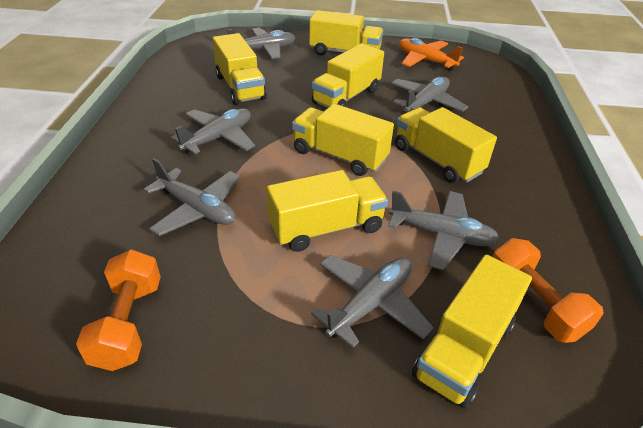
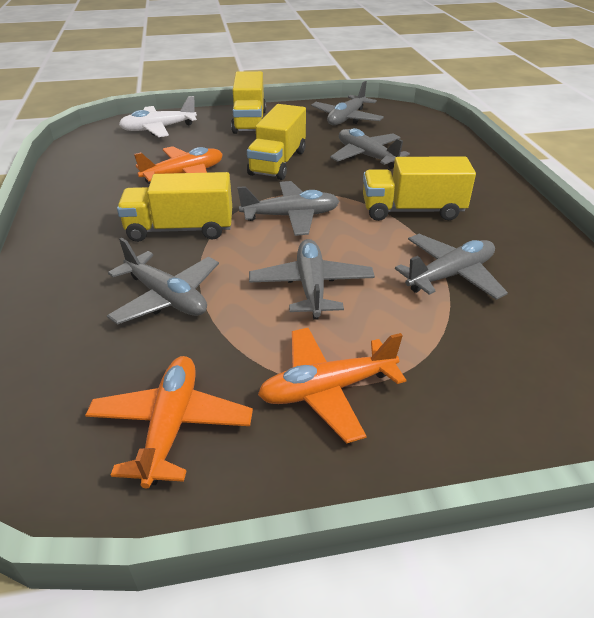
orange dumbbell: 2 -> 0
orange plane: 1 -> 3
white plane: 0 -> 1
yellow truck: 7 -> 4

